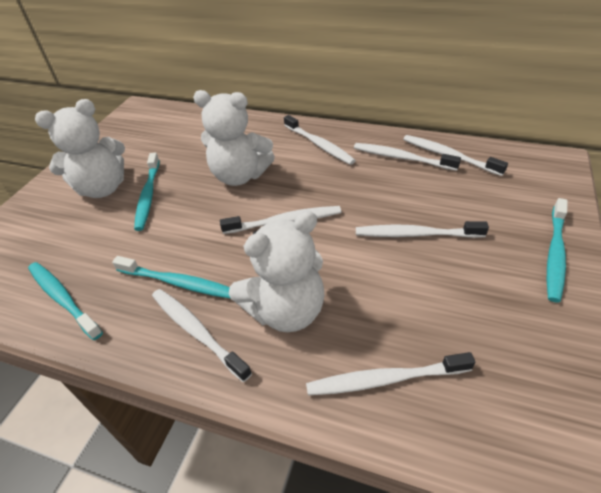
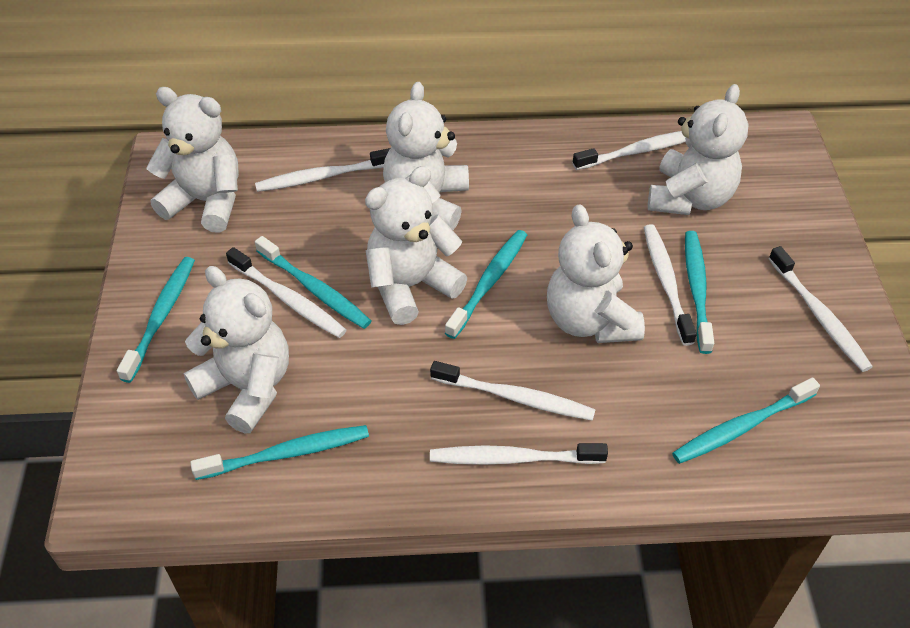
turquoise toothbrush: 4 -> 6
white teddy bear: 3 -> 6

